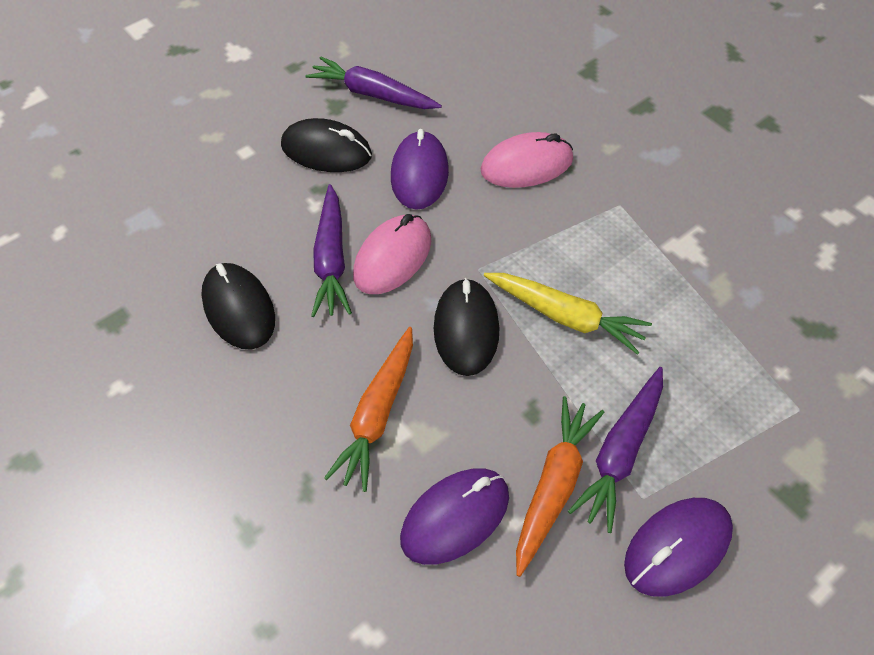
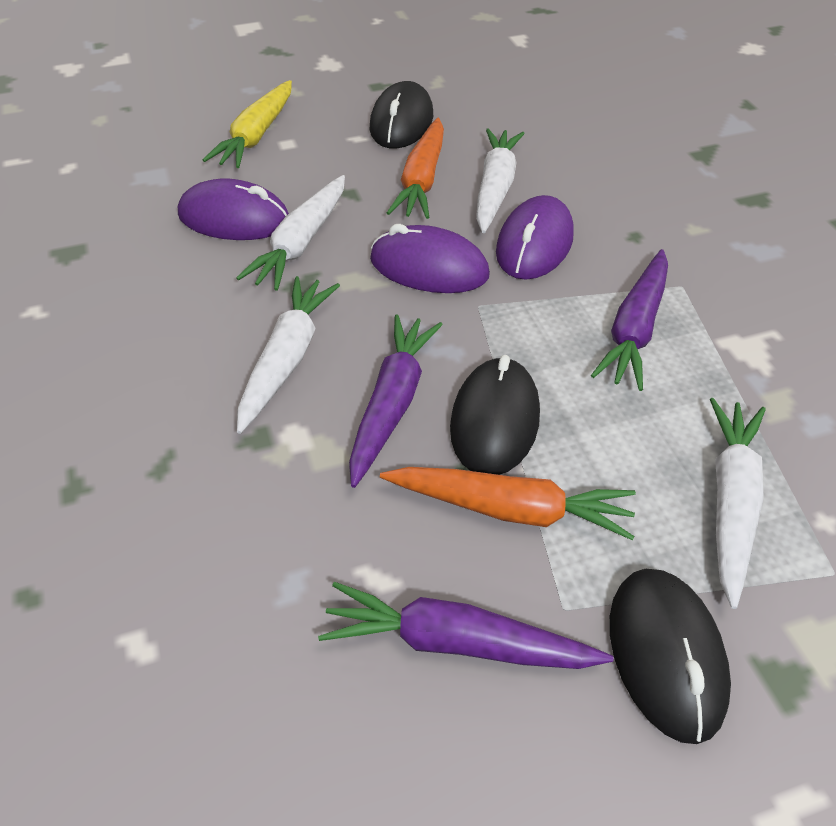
pink mouse: 2 -> 0
white carrot: 0 -> 4

